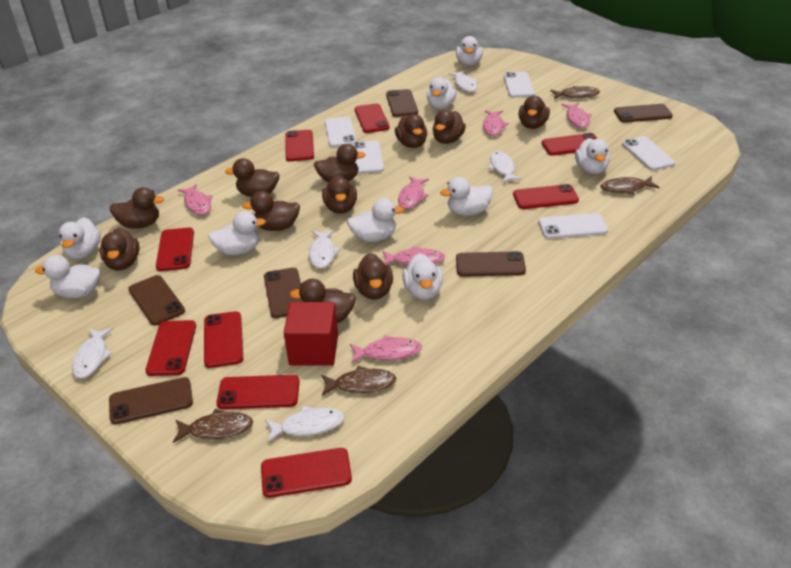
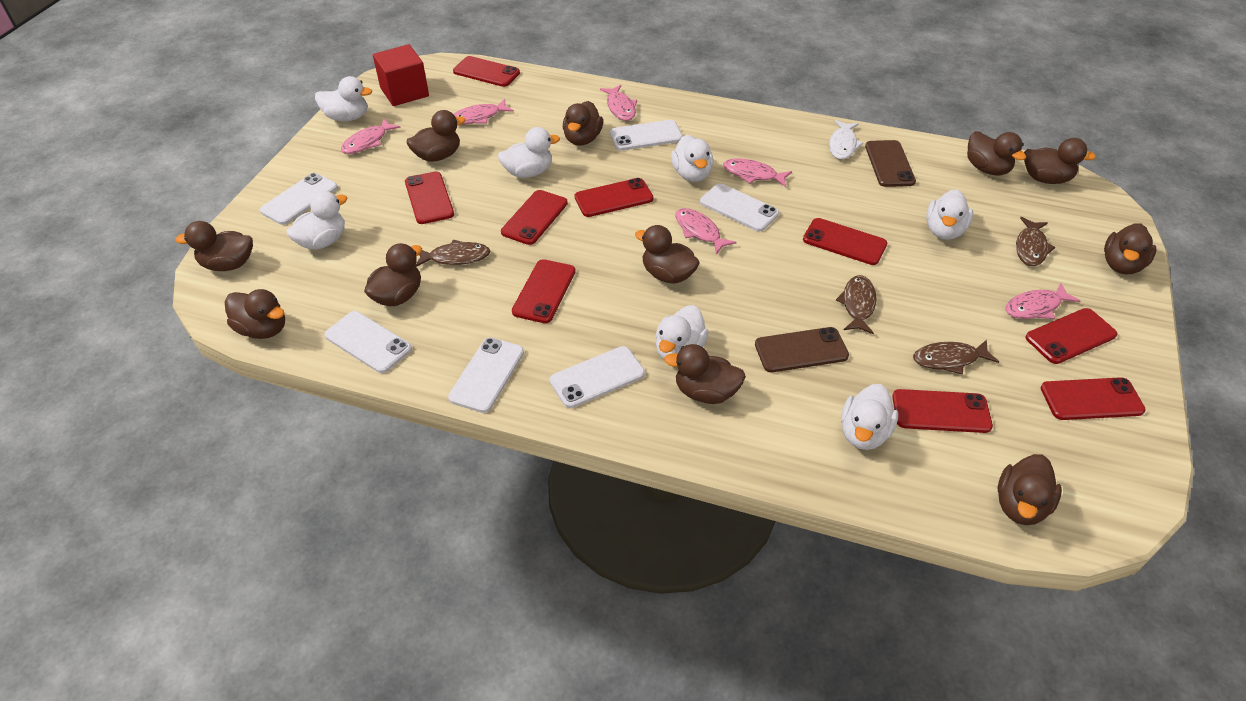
brown phone: 6 -> 2
white duck: 9 -> 7
white fish: 5 -> 1
white phone: 5 -> 6

